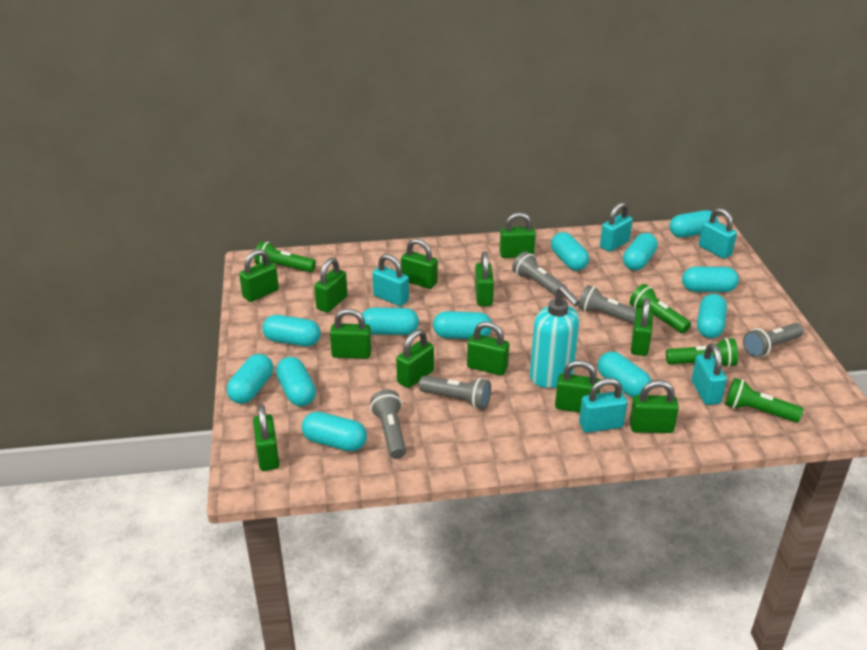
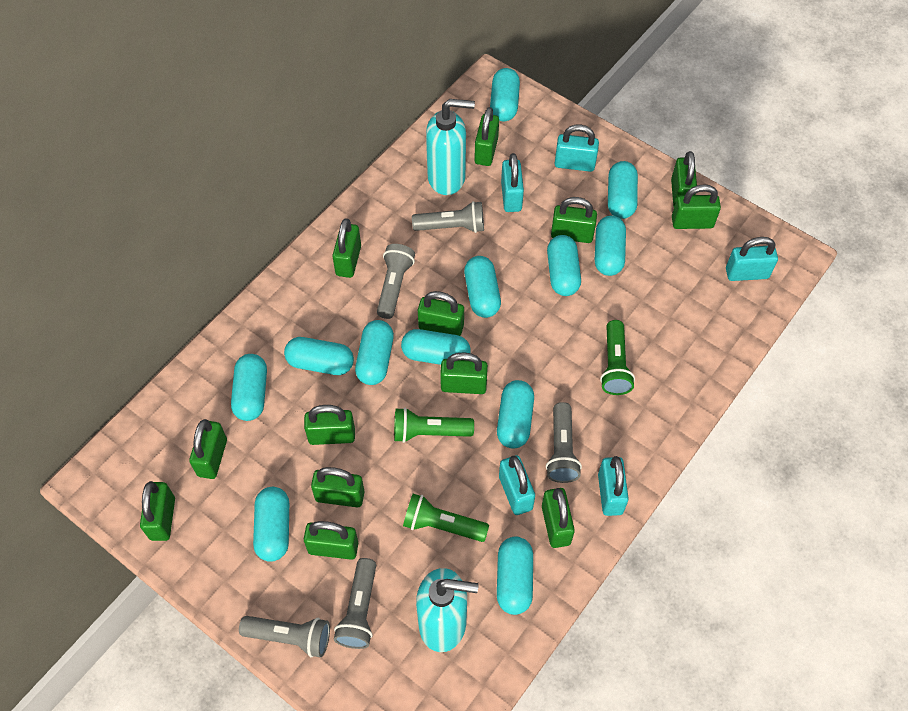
green flashlight: 4 -> 3
green padlock: 12 -> 13
turquoise soap dispenser: 1 -> 2

